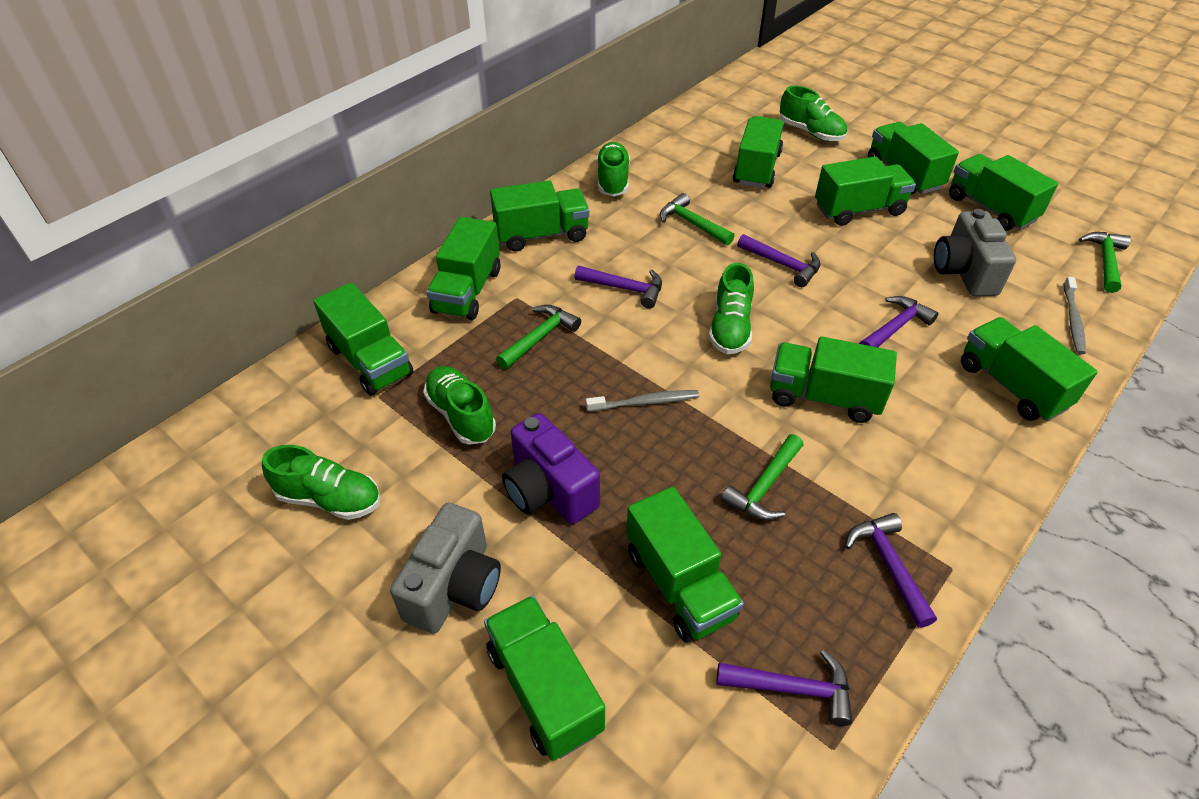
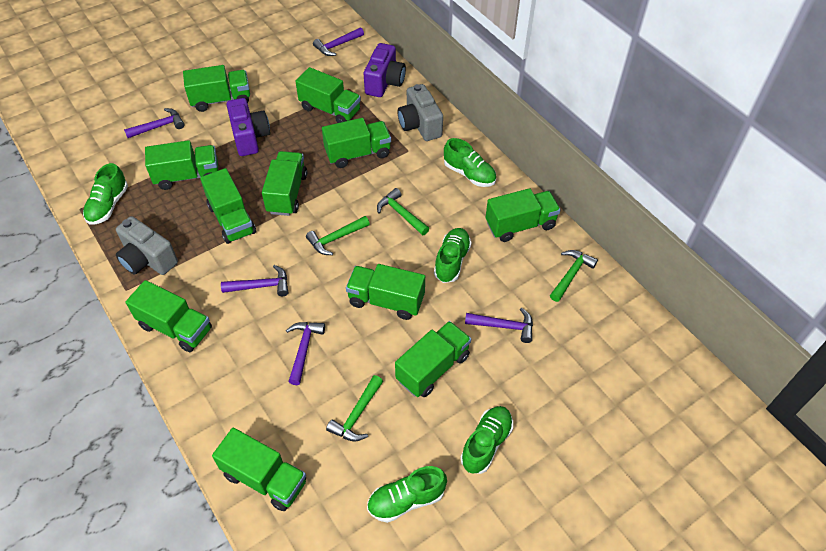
grey toothbrush: 2 -> 0
purple camera: 1 -> 2

